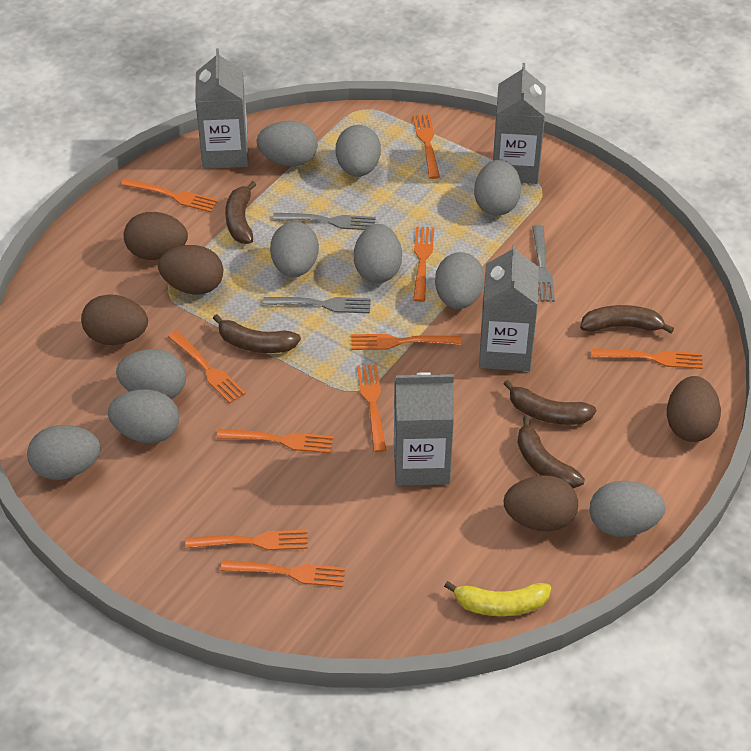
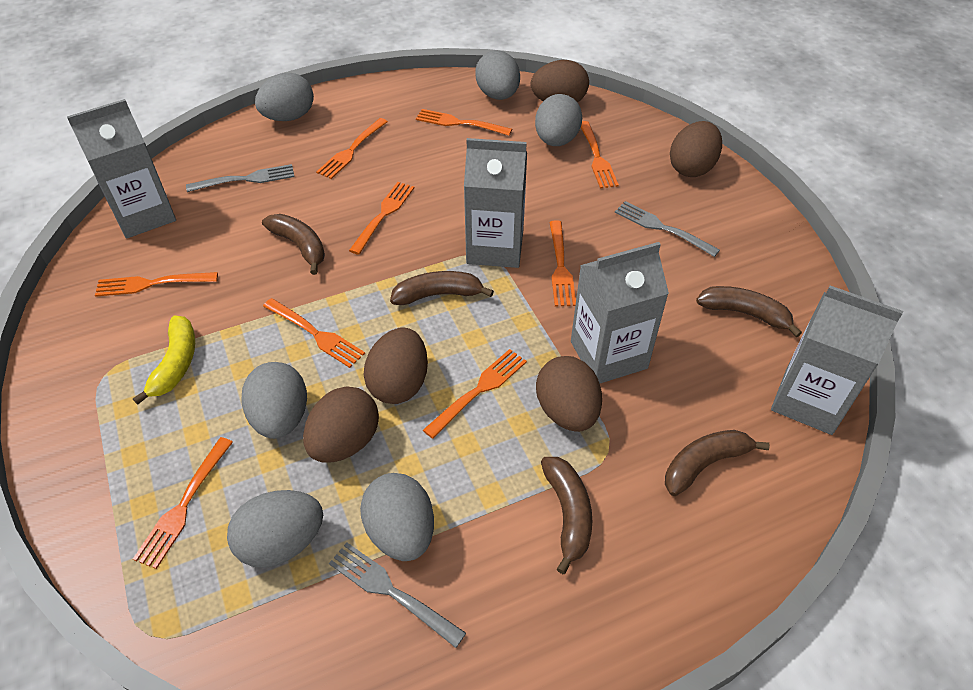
grey egg: 10 -> 6
orange fork: 10 -> 9

